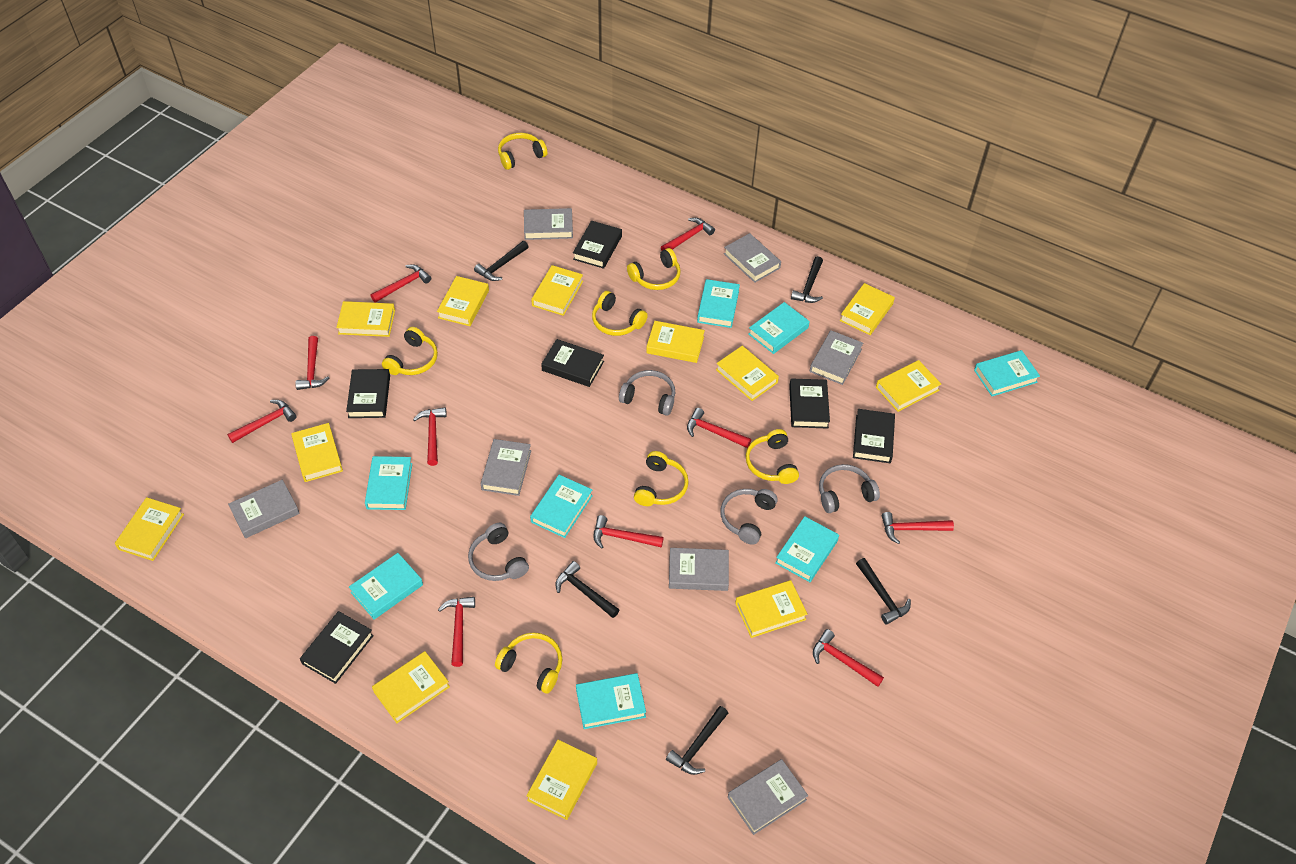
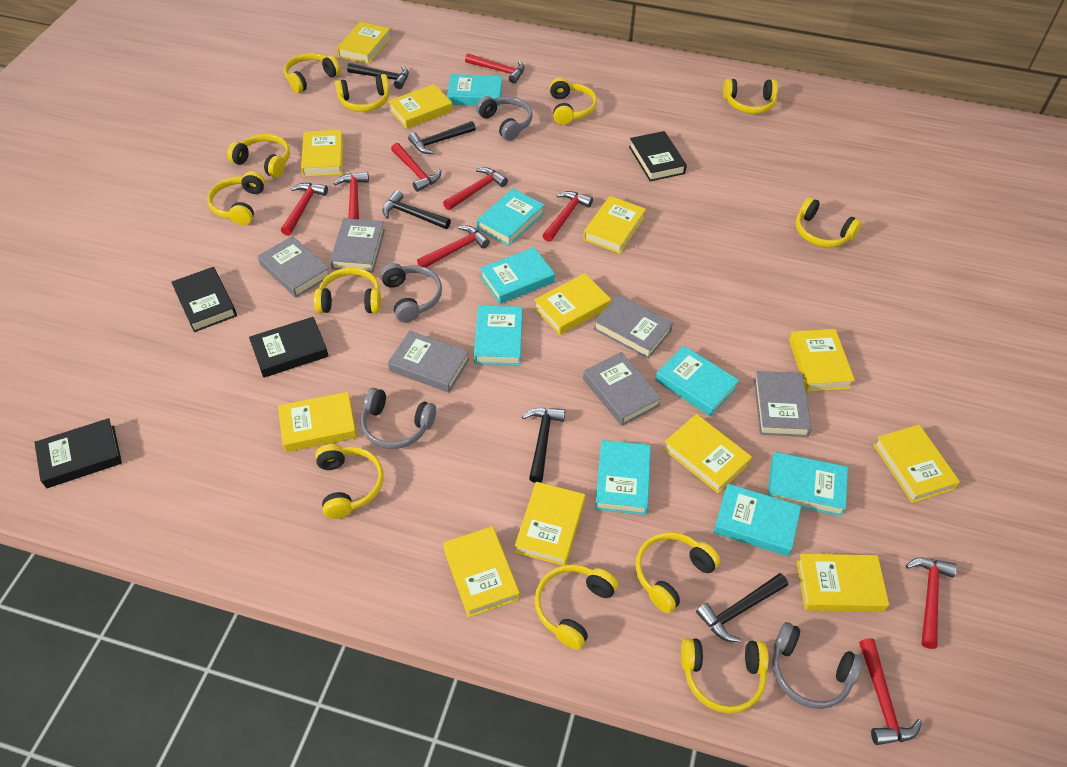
black book: 6 -> 4
grey book: 7 -> 6
red hammer: 10 -> 9
yellow headphones: 7 -> 12

